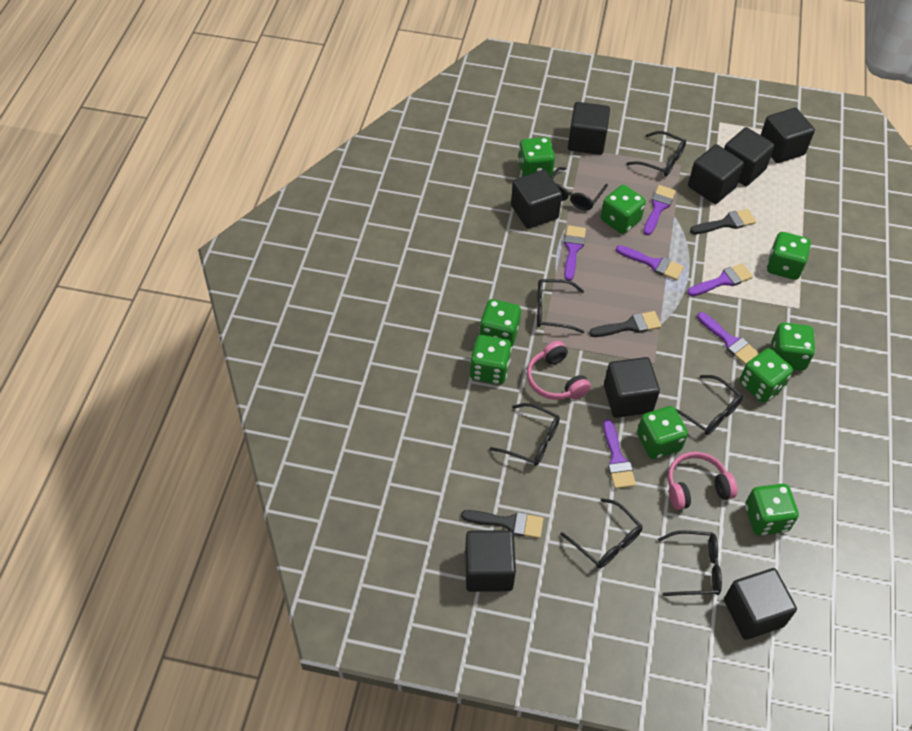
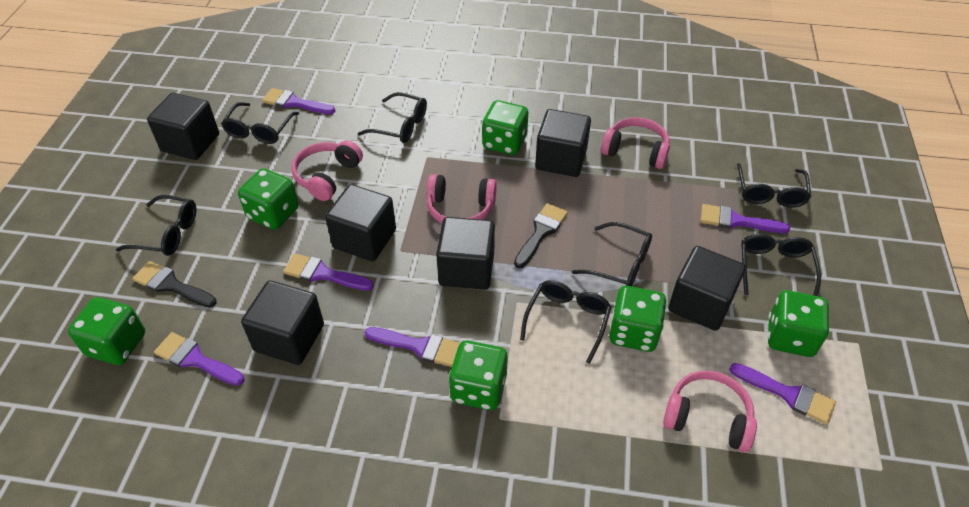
black brush: 3 -> 2
black cube: 8 -> 6
green dice: 9 -> 6
pink headphones: 2 -> 4

